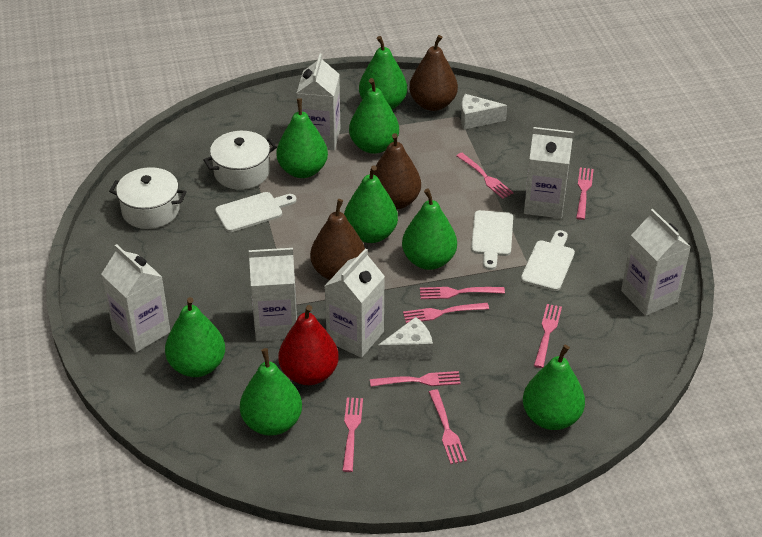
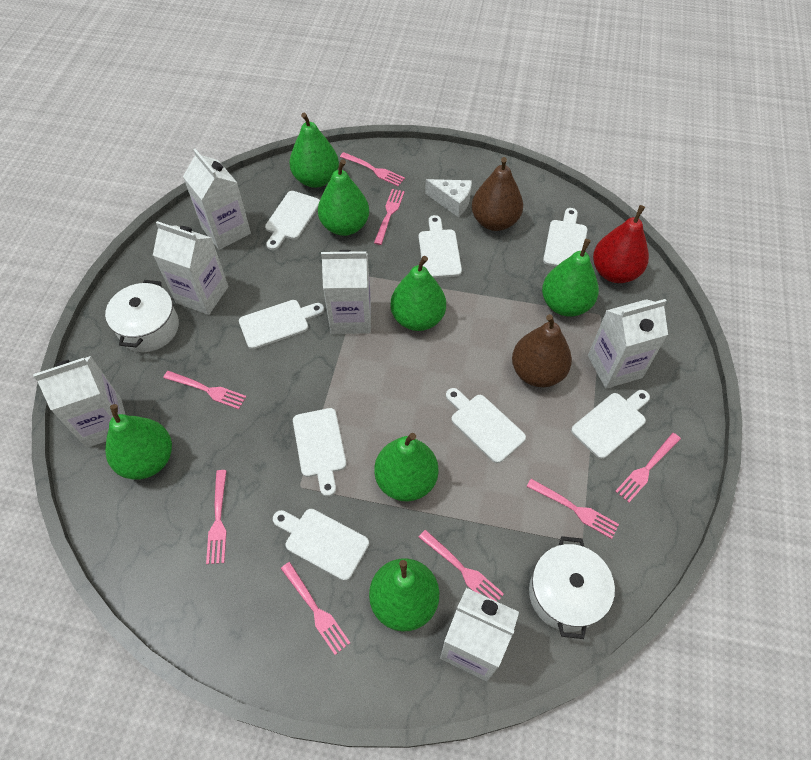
brown pear: 3 -> 2
green pear: 8 -> 7
white cheese: 2 -> 1
white cutting board: 3 -> 8

